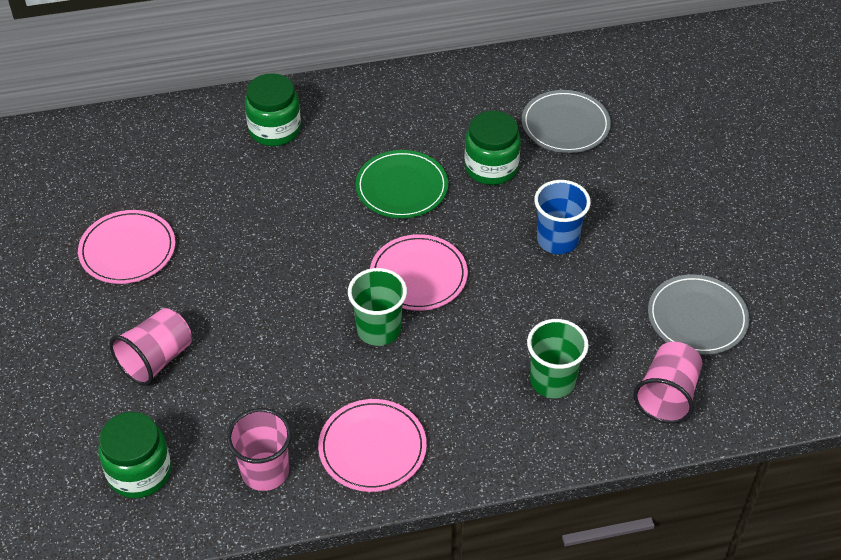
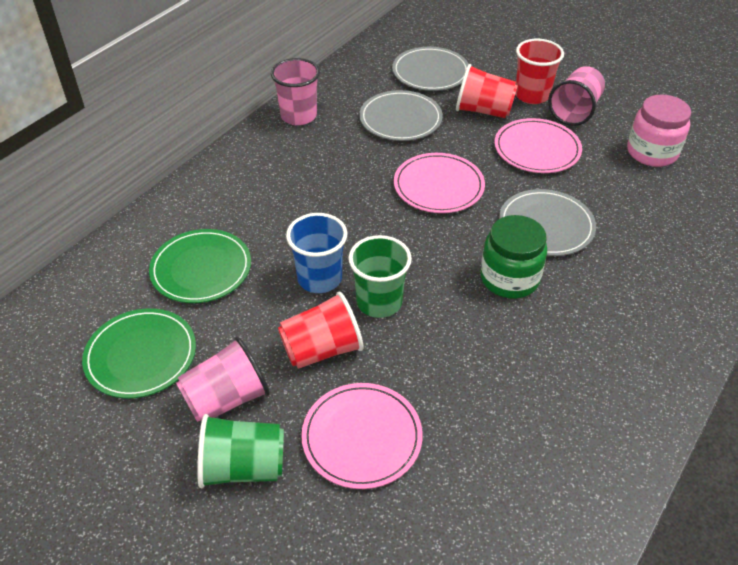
green jar: 3 -> 1
green plate: 1 -> 2
grey plate: 2 -> 3
pink jar: 0 -> 1
red cup: 0 -> 3

